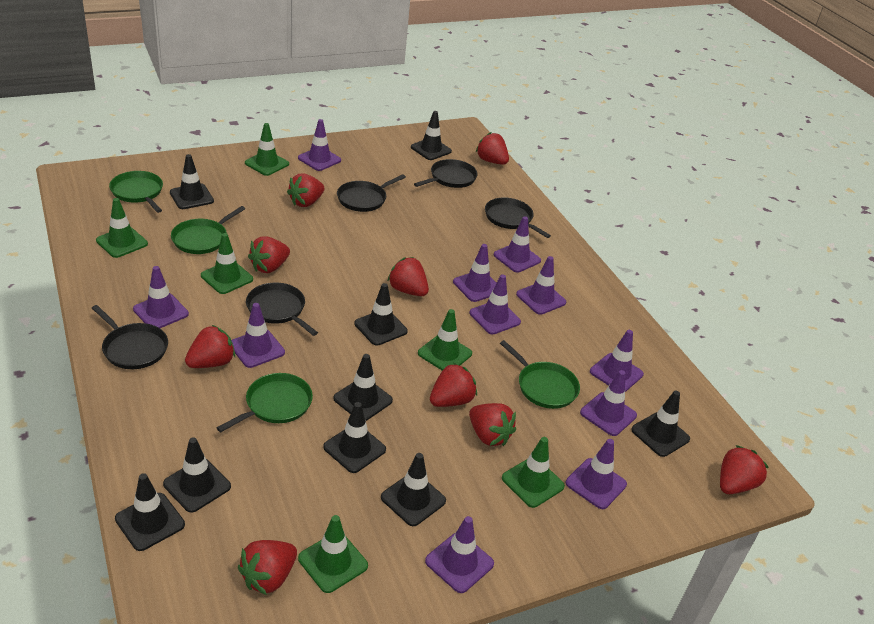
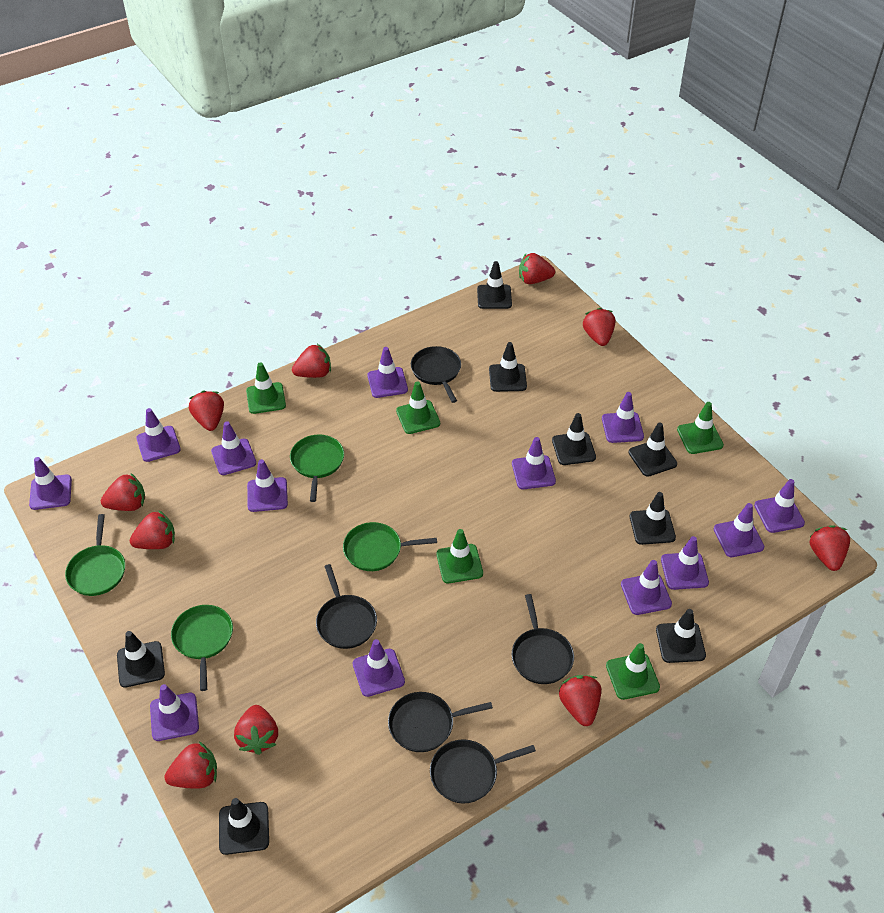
black traffic cone: 9 -> 8
green traffic cone: 6 -> 5
purple traffic cone: 11 -> 13
red strawberry: 9 -> 10

